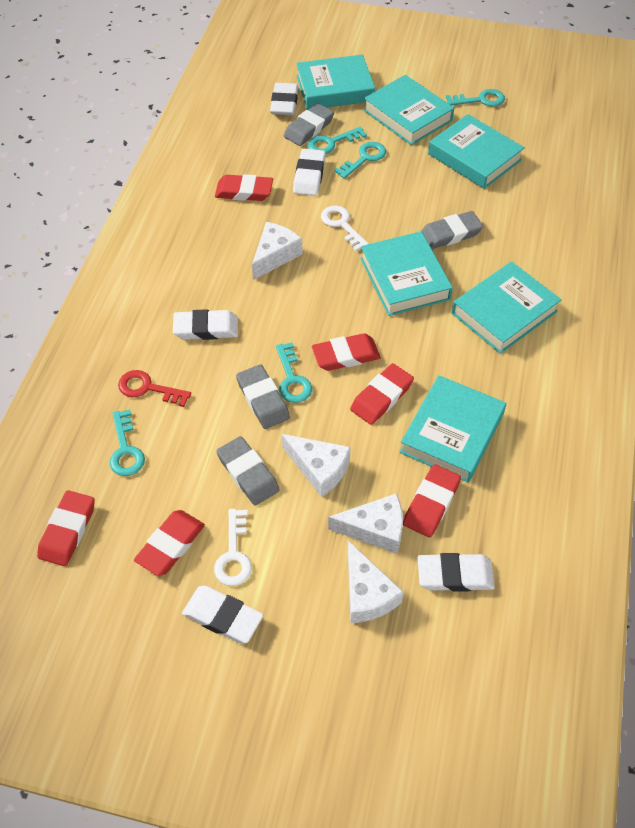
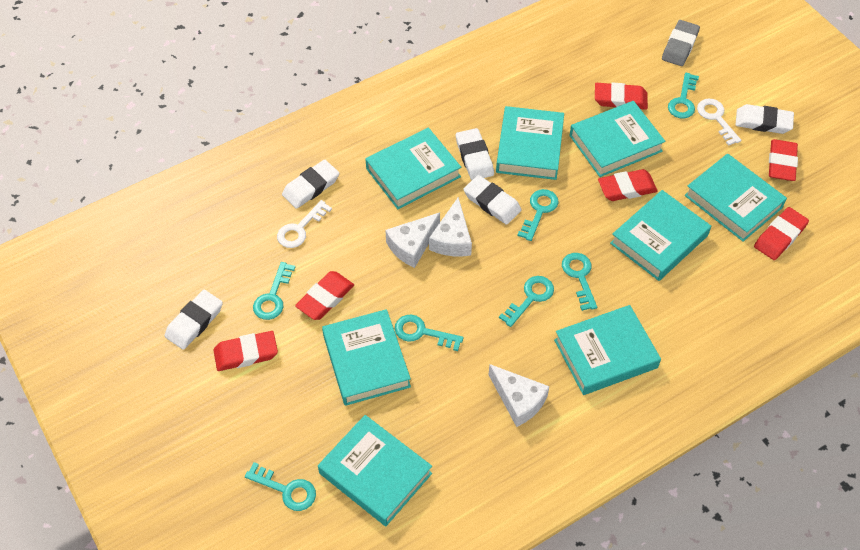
grey eraser: 4 -> 1
red key: 1 -> 0
turquoise book: 6 -> 8
turquoise key: 5 -> 7
white cheese: 4 -> 3

